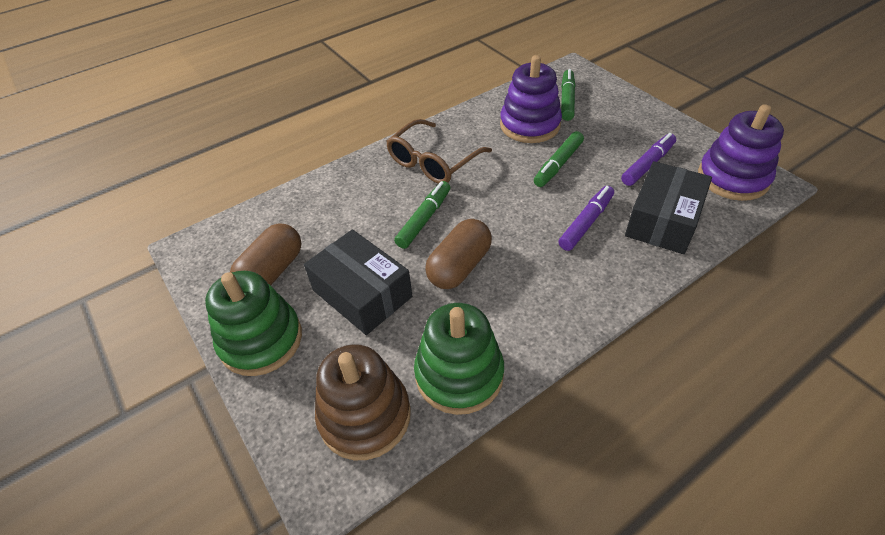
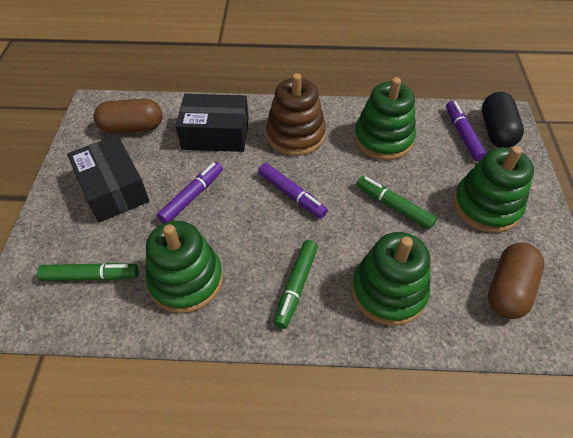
black capsule: 0 -> 1
brown glasses: 1 -> 0
green stacking toy: 2 -> 4
purple marker: 2 -> 3
purple stacking toy: 2 -> 0

